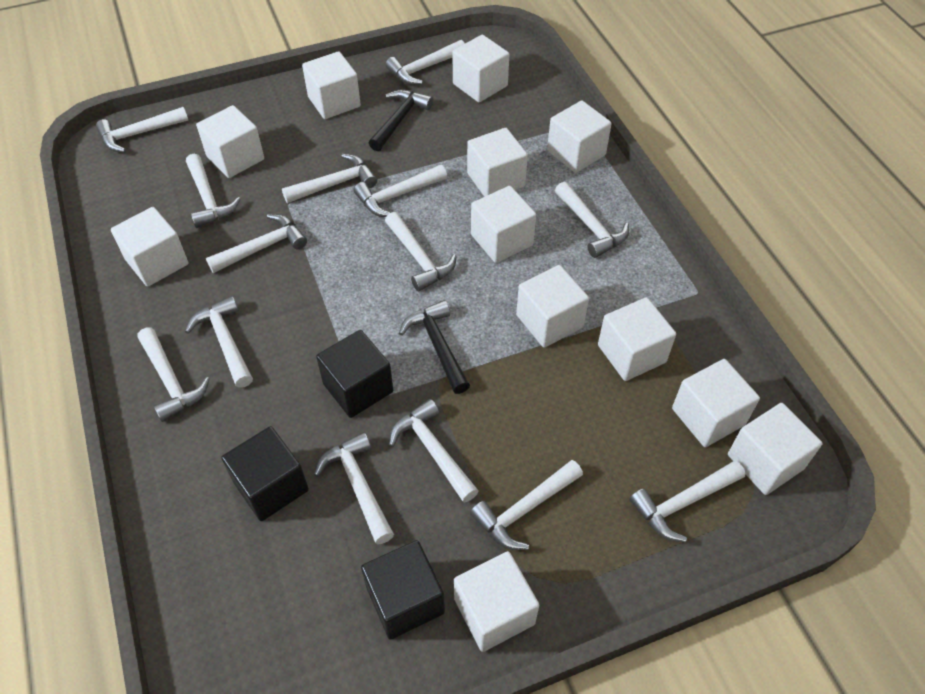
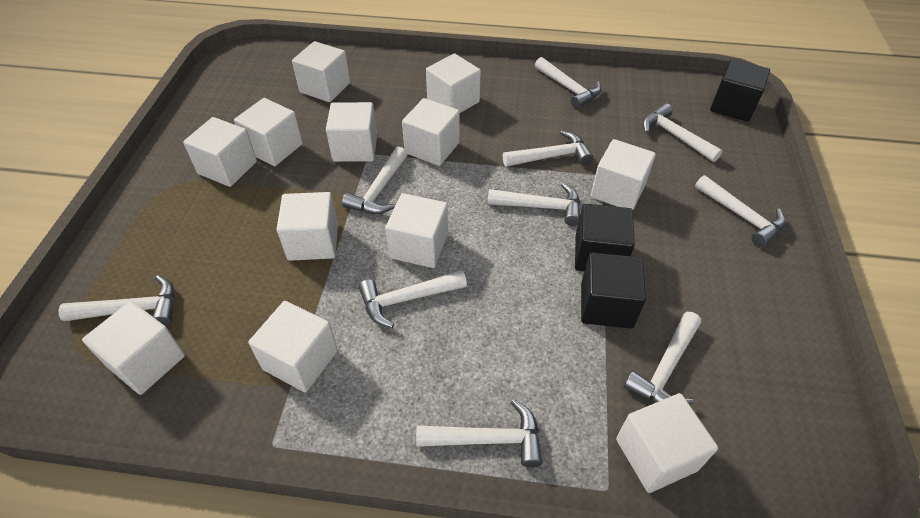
black hammer: 2 -> 0
white hammer: 14 -> 10

